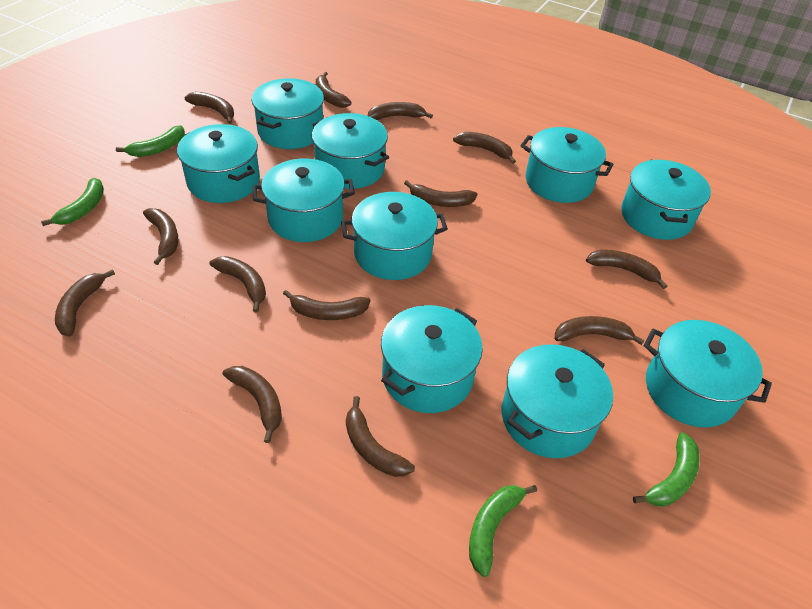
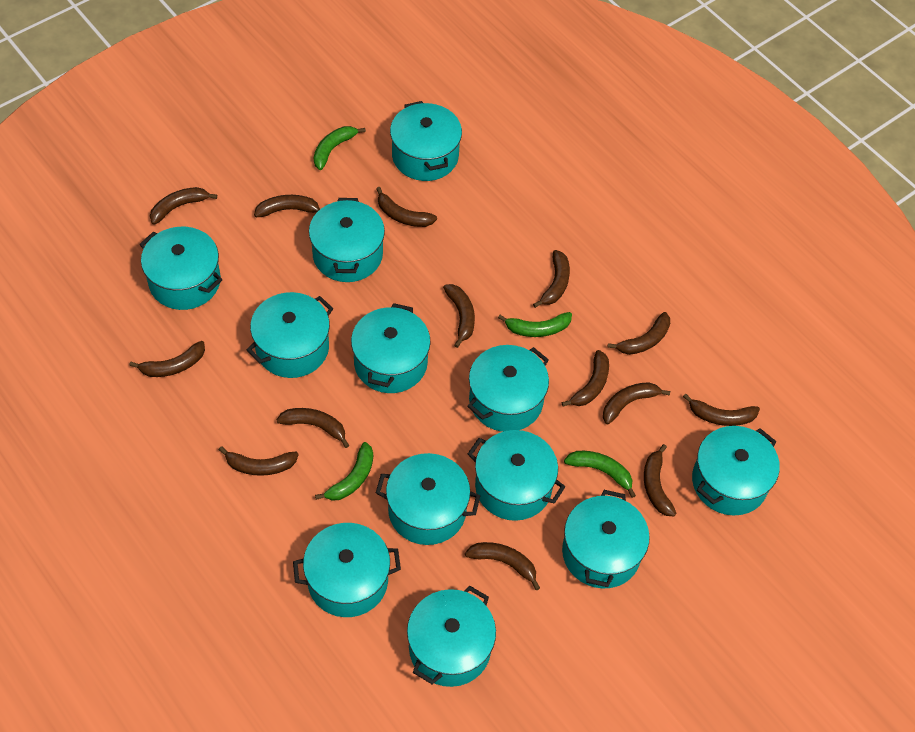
brown banana: 13 -> 14
turquoise pot: 10 -> 12

